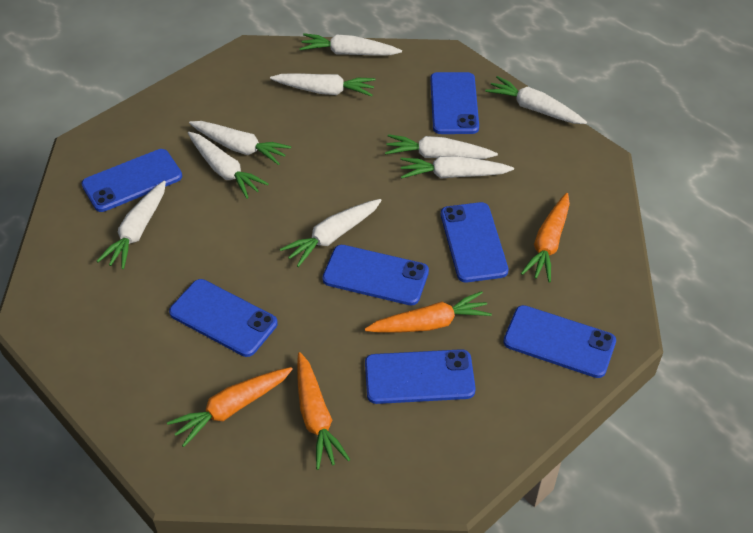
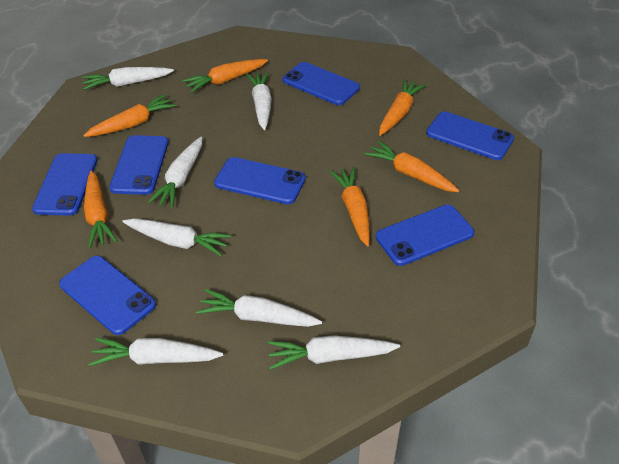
orange carrot: 4 -> 6
white carrot: 9 -> 7

